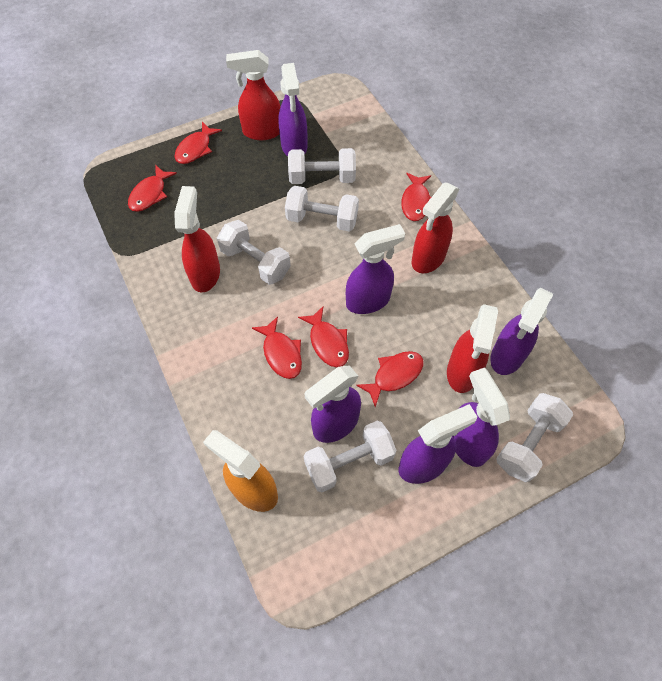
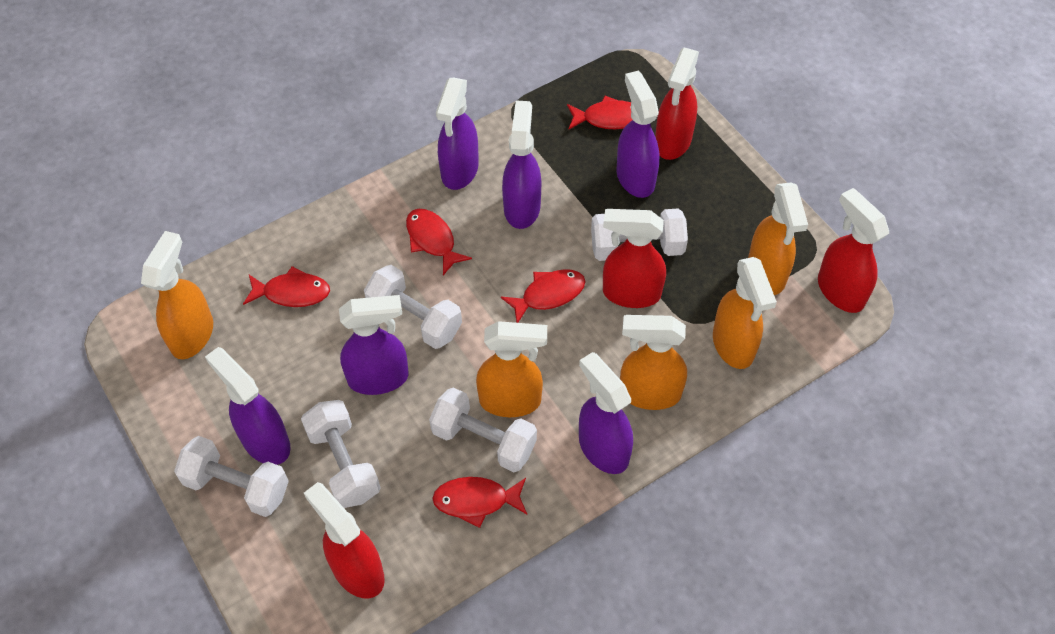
orange spray bottle: 1 -> 5
red fish: 6 -> 5

